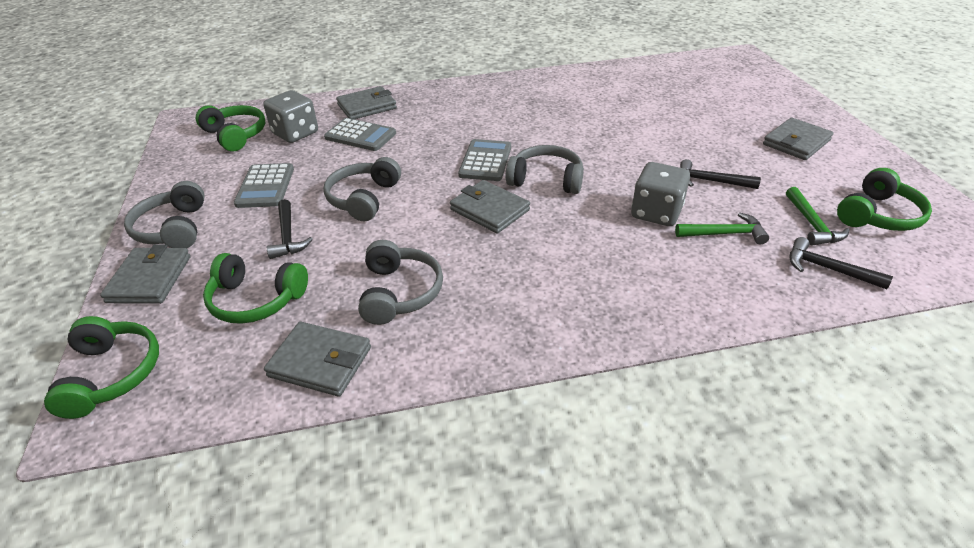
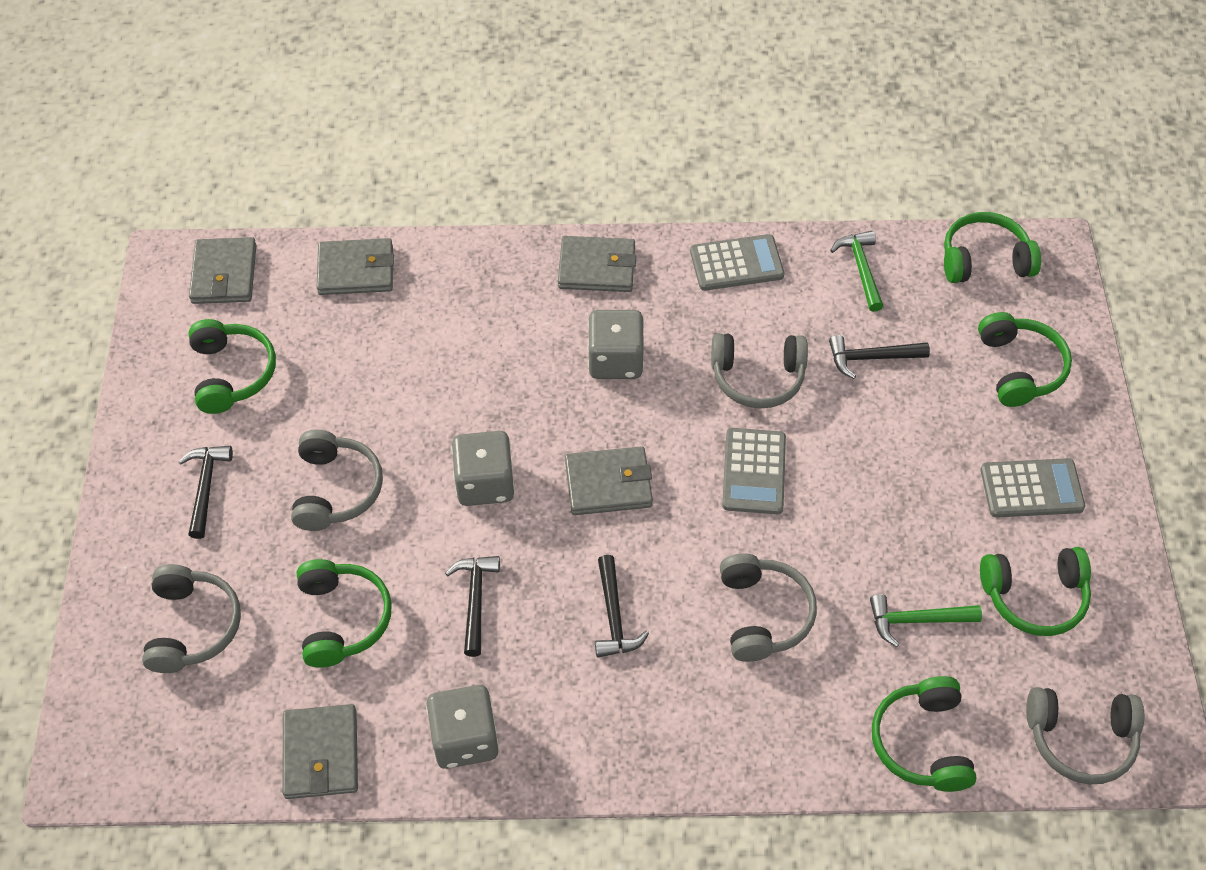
black hammer: 3 -> 4
green headphones: 4 -> 6
grey dice: 2 -> 3
grey headphones: 4 -> 5

